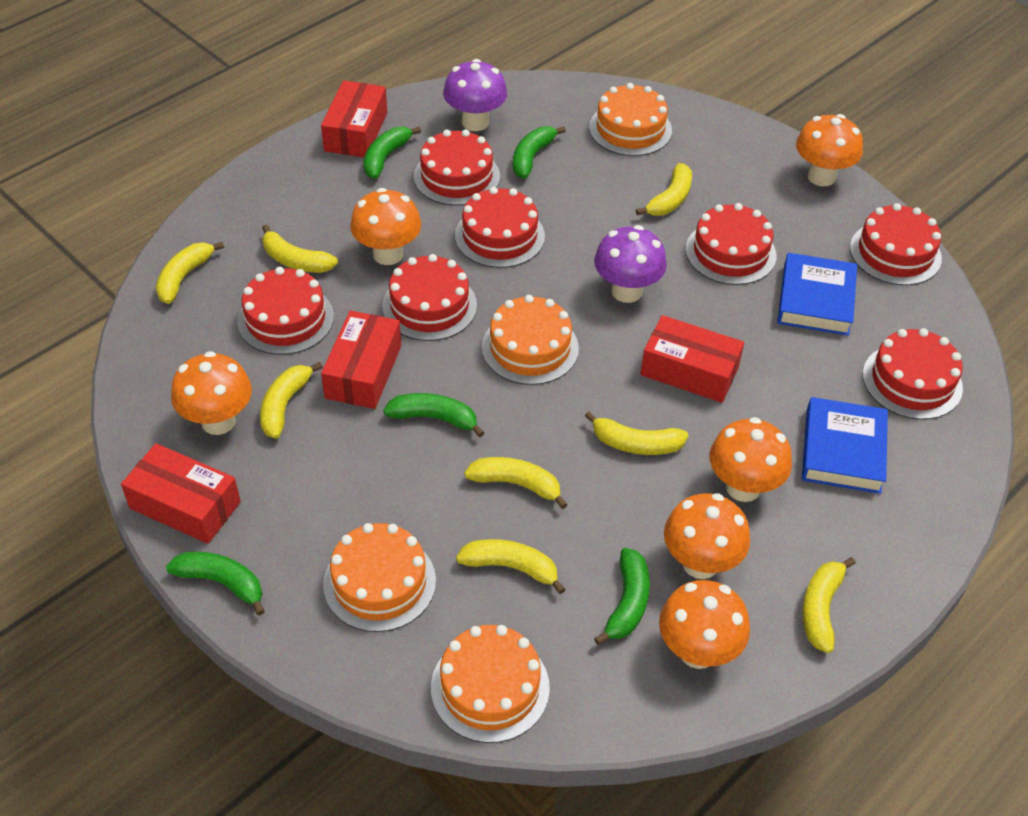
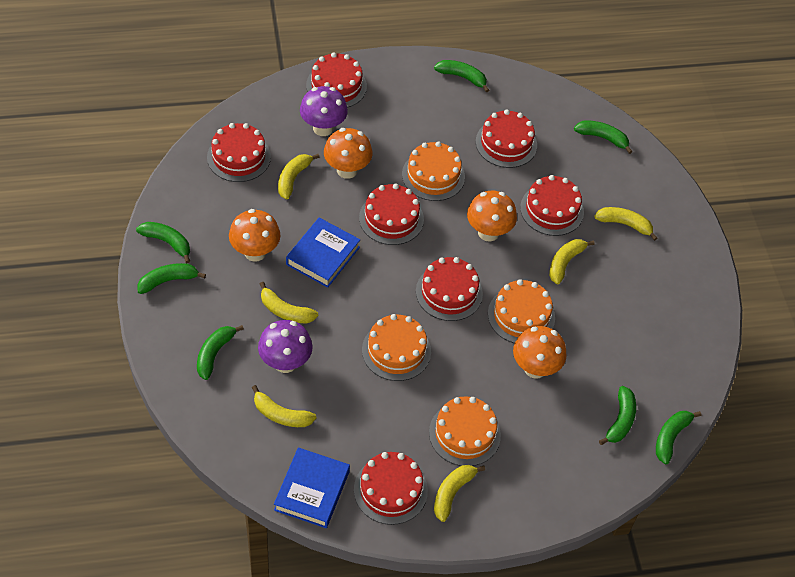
green banana: 5 -> 7
orange mushroom: 6 -> 4
red box: 4 -> 0
yellow banana: 8 -> 6

